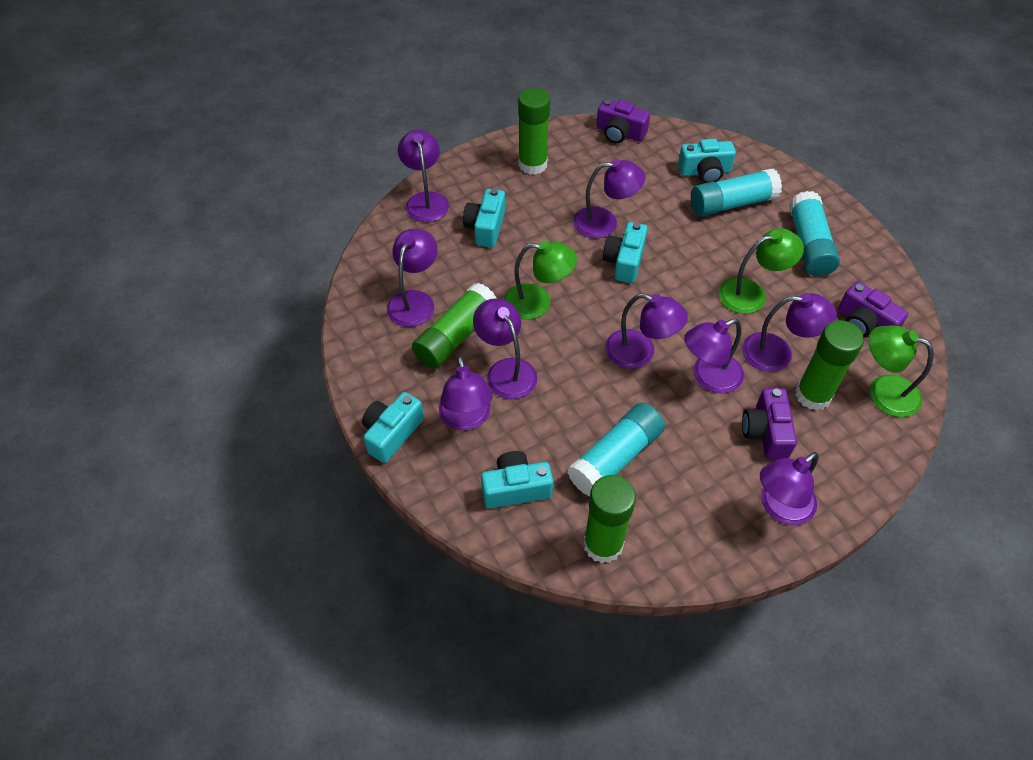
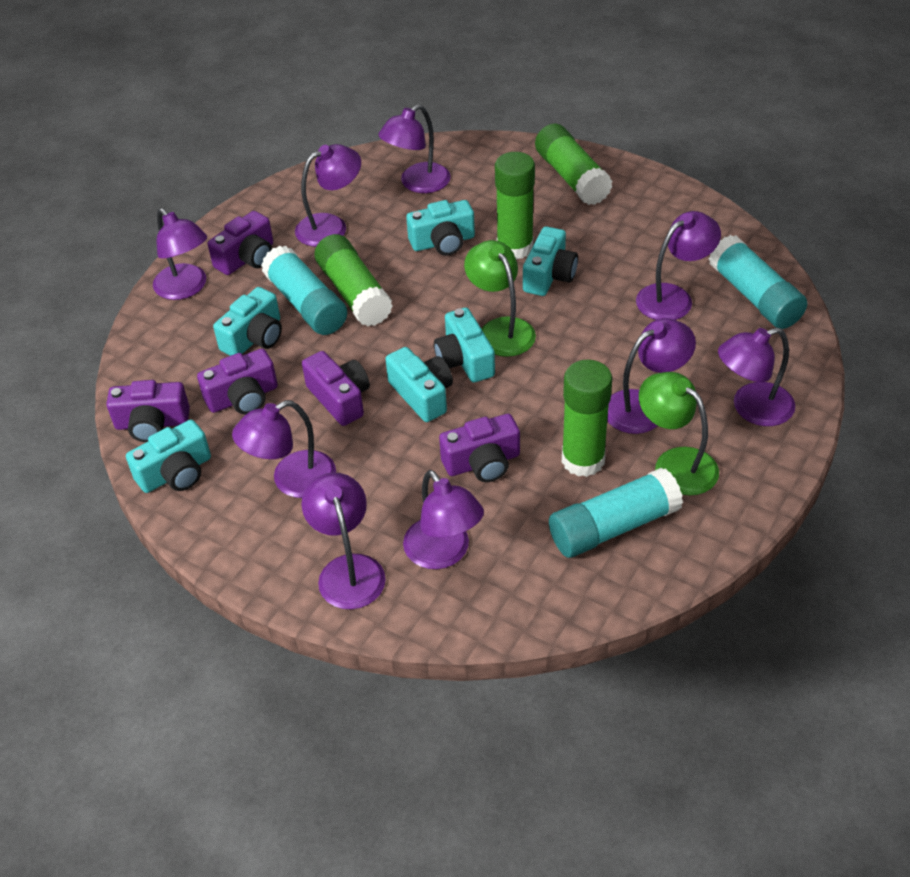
green lamp: 3 -> 2
purple camera: 3 -> 5
turquoise camera: 5 -> 6

